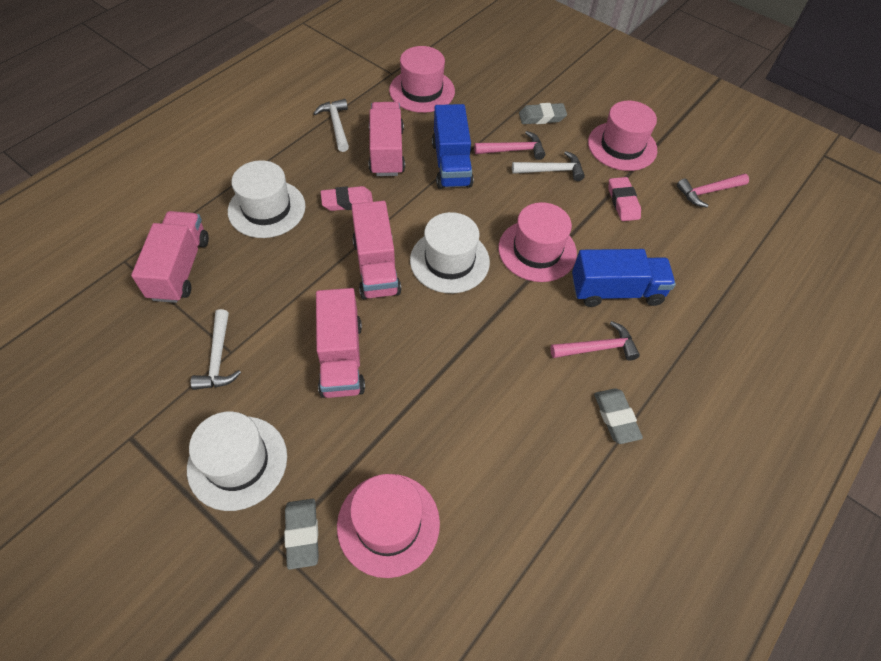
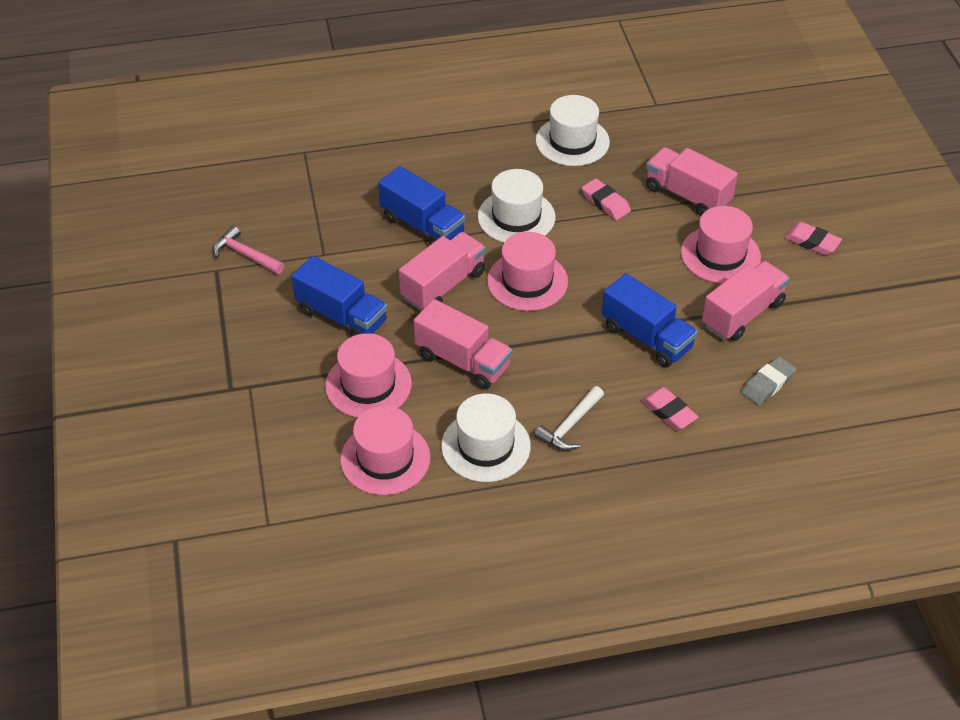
blue truck: 2 -> 3
grey eraser: 3 -> 1
pink eraser: 2 -> 3
pink hammer: 3 -> 1
white hammer: 3 -> 1

